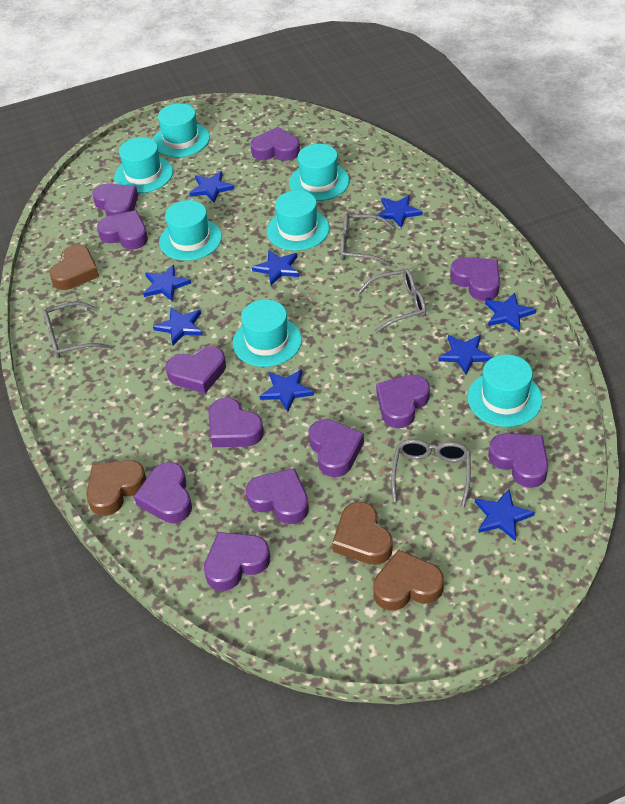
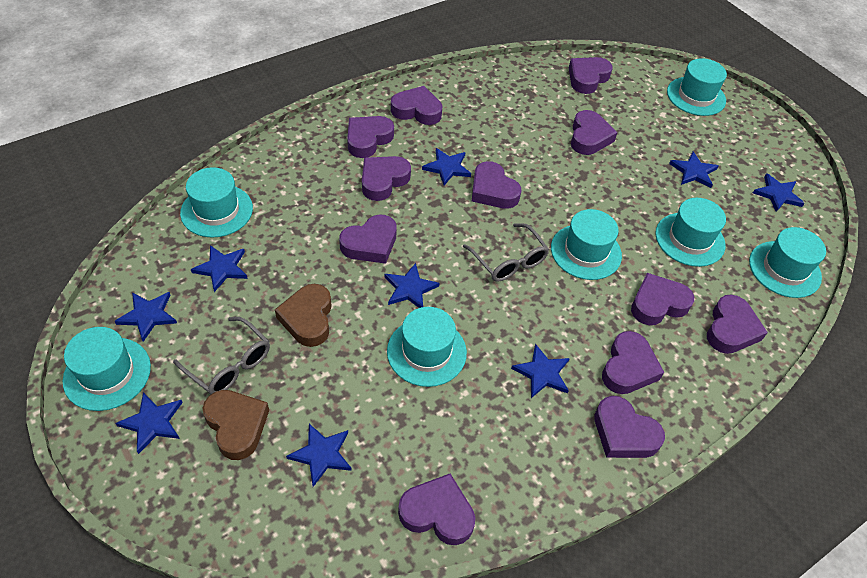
brown heart: 4 -> 2
grey glasses: 4 -> 2

